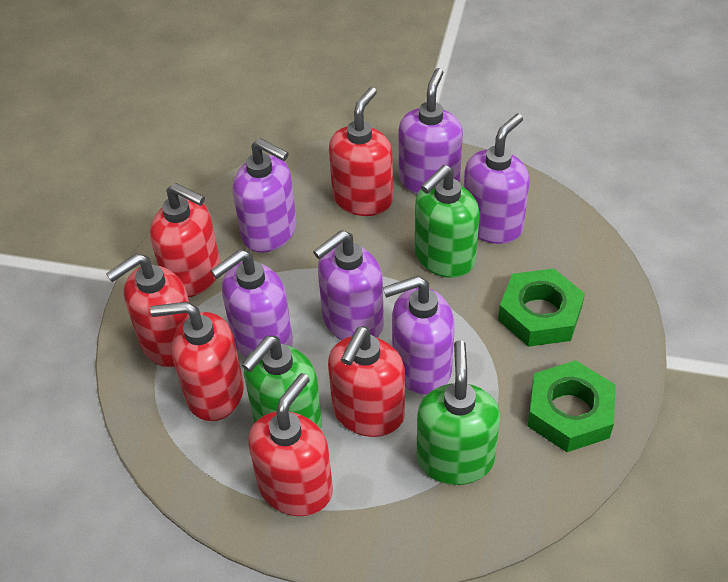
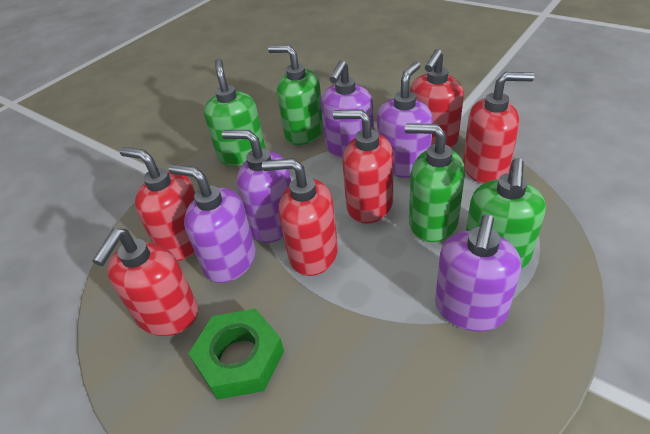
green nut: 2 -> 1
green soap dispenser: 3 -> 4
purple soap dispenser: 6 -> 5

